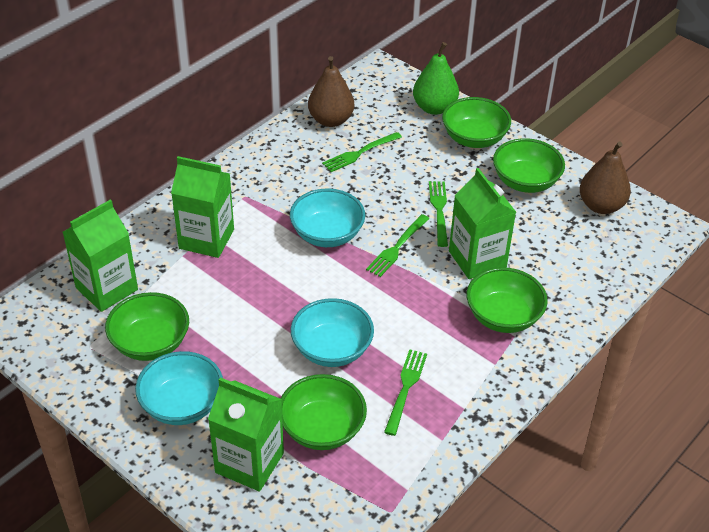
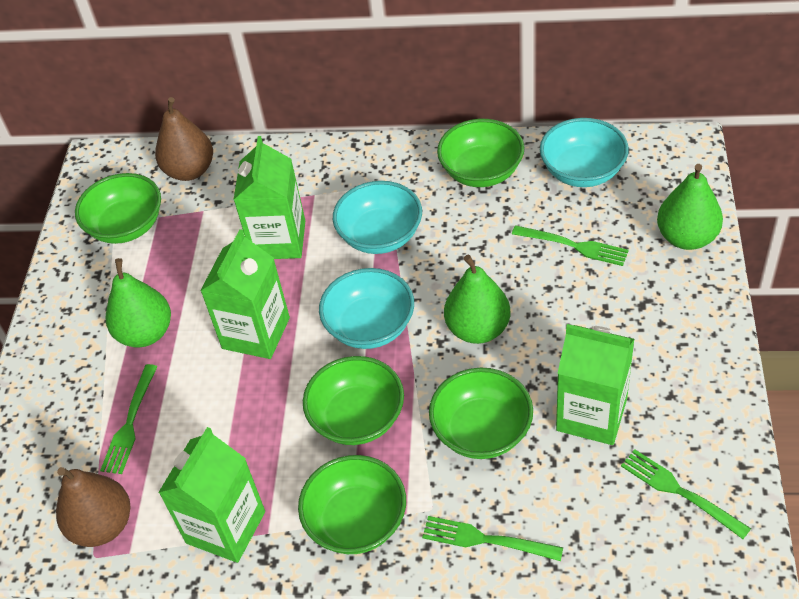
green pear: 1 -> 3

